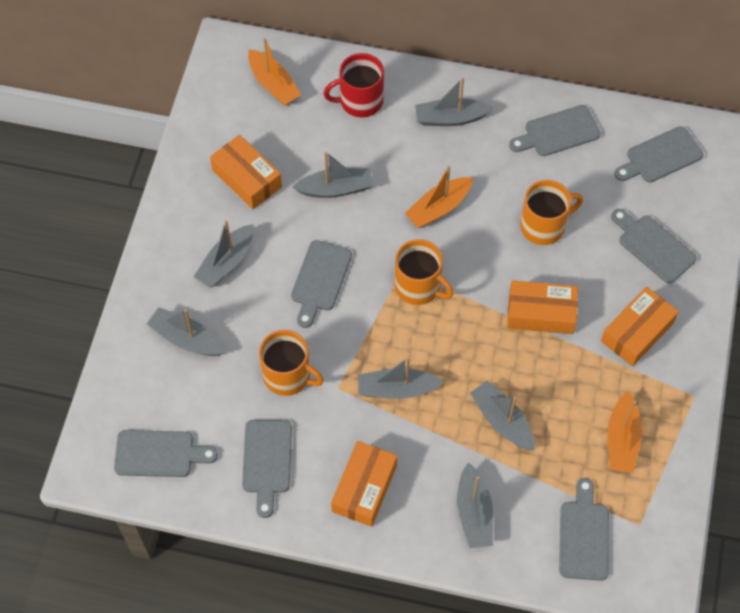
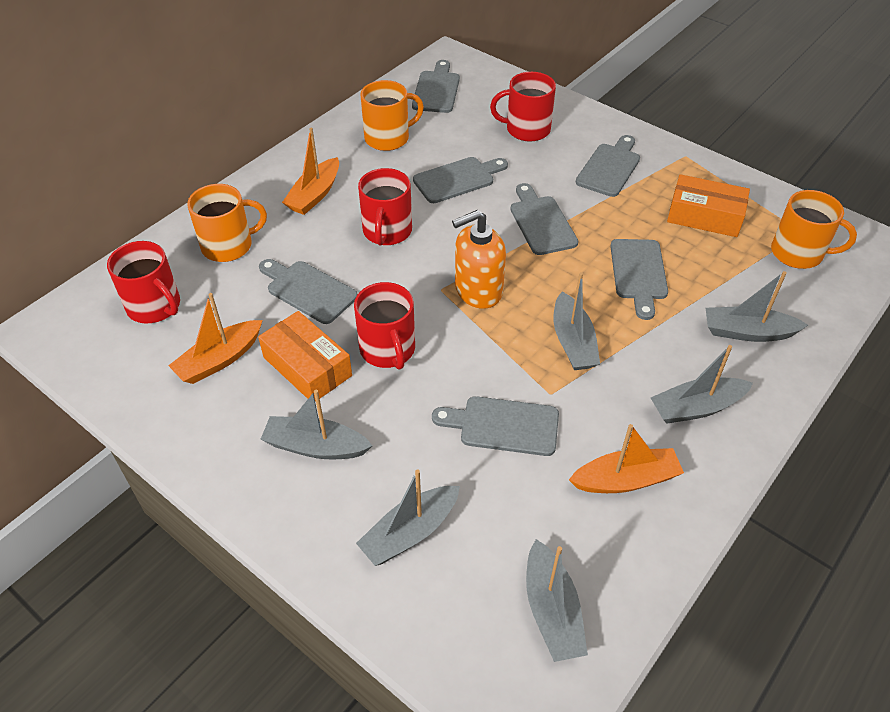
grey boat: 7 -> 6
orange box: 4 -> 2
orange soap dispenser: 0 -> 1
red mug: 1 -> 4

